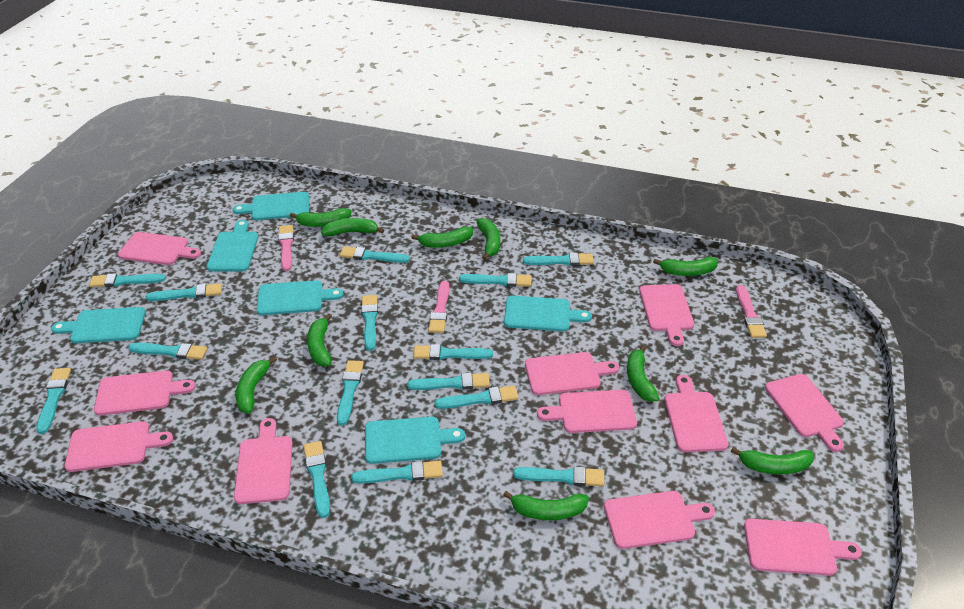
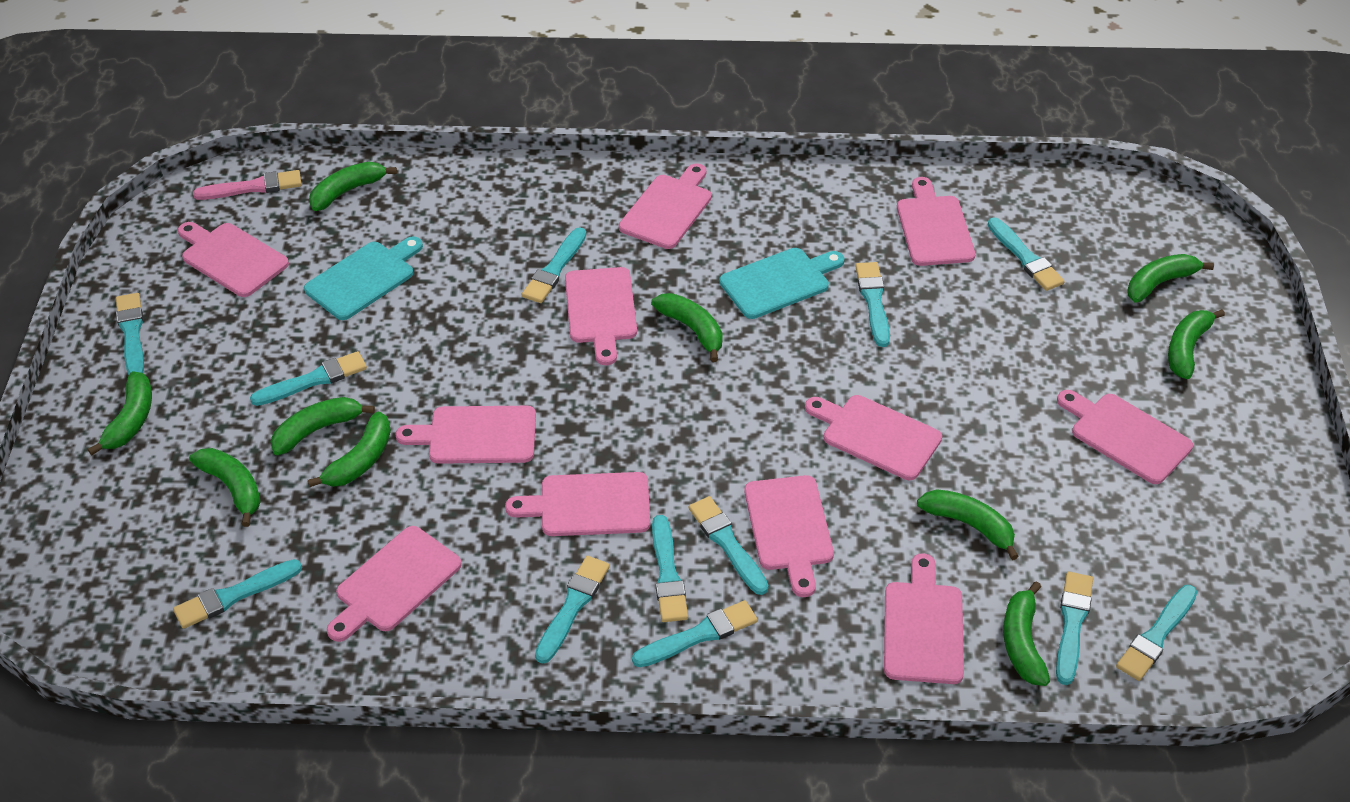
pink brush: 3 -> 1
turquoise brush: 15 -> 12
turquoise cutting board: 6 -> 2

